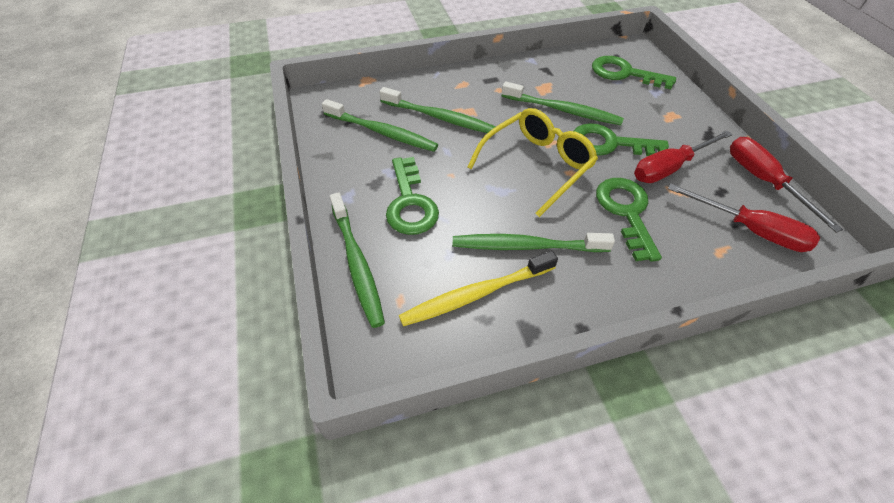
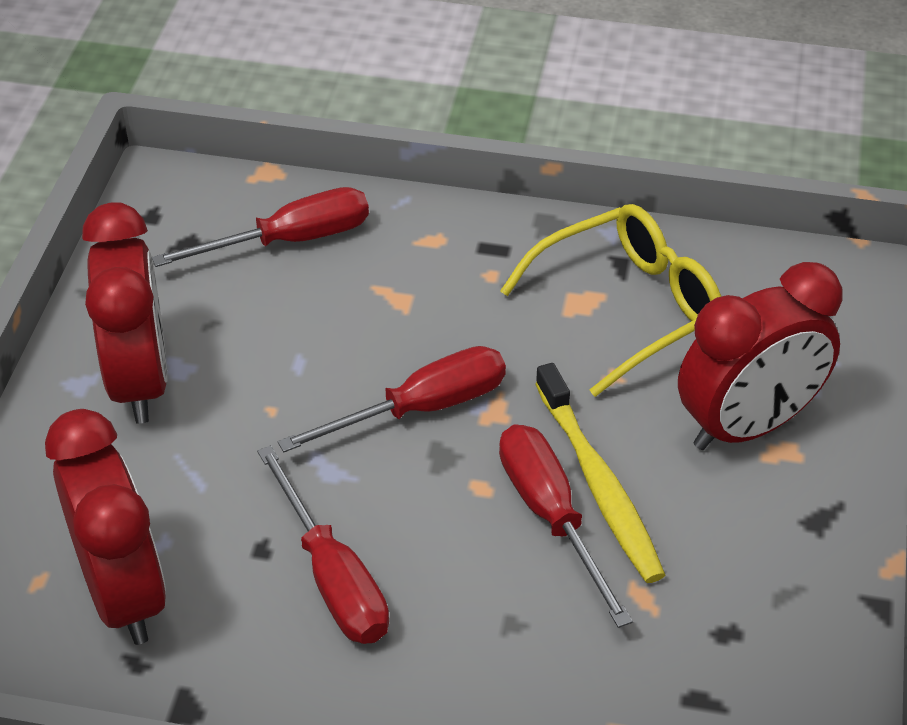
green key: 4 -> 0
green toothbrush: 5 -> 0
red clock: 0 -> 3
red screwdriver: 3 -> 4

